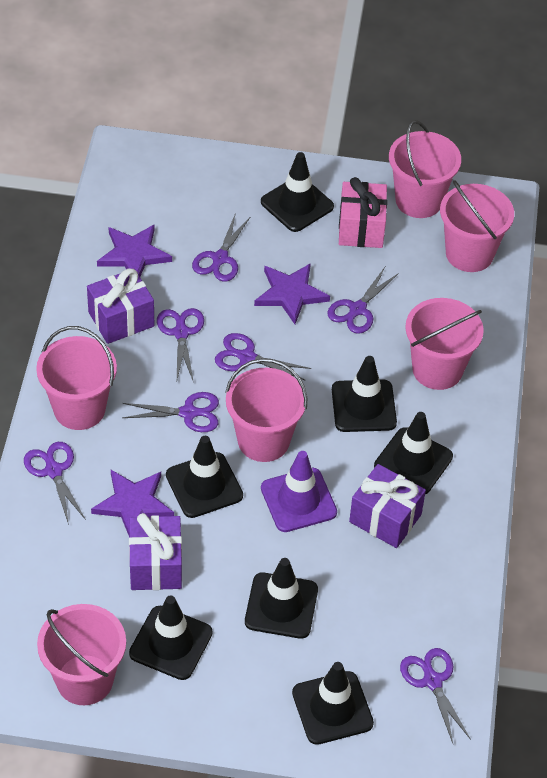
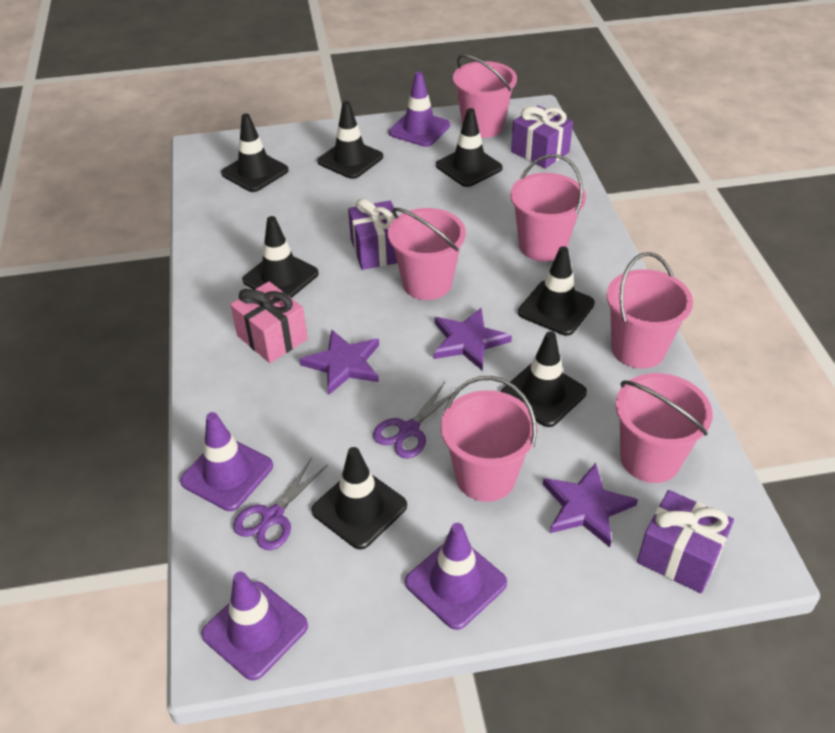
purple scissors: 7 -> 2
purple traffic cone: 1 -> 4

